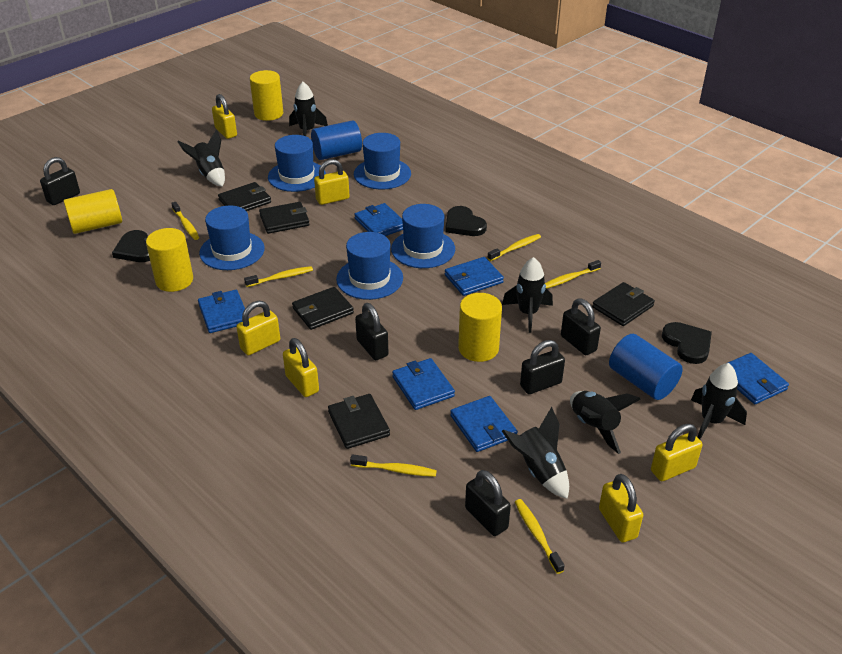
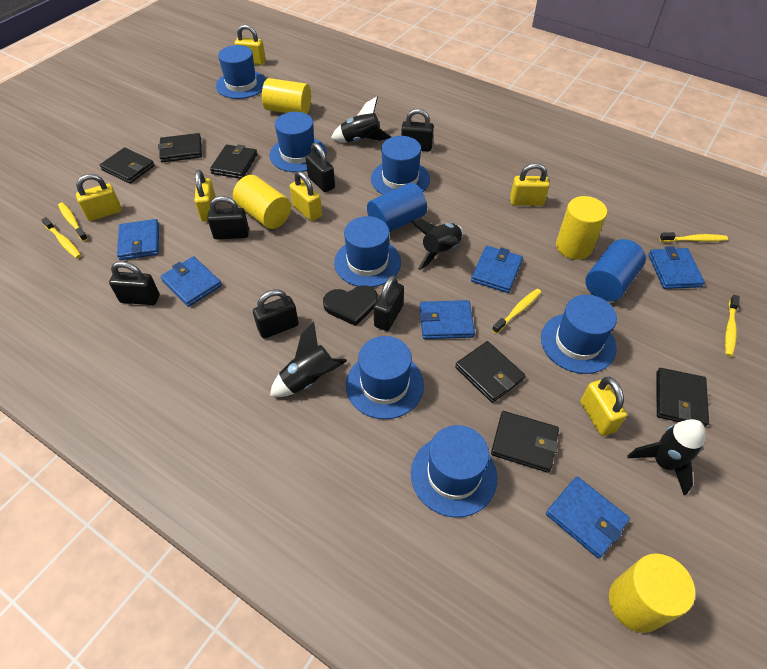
black heart: 3 -> 1
black padlock: 5 -> 6
black rocket: 6 -> 4
black wallet: 5 -> 6
blue hat: 5 -> 7
yellow toothbrush: 6 -> 5

